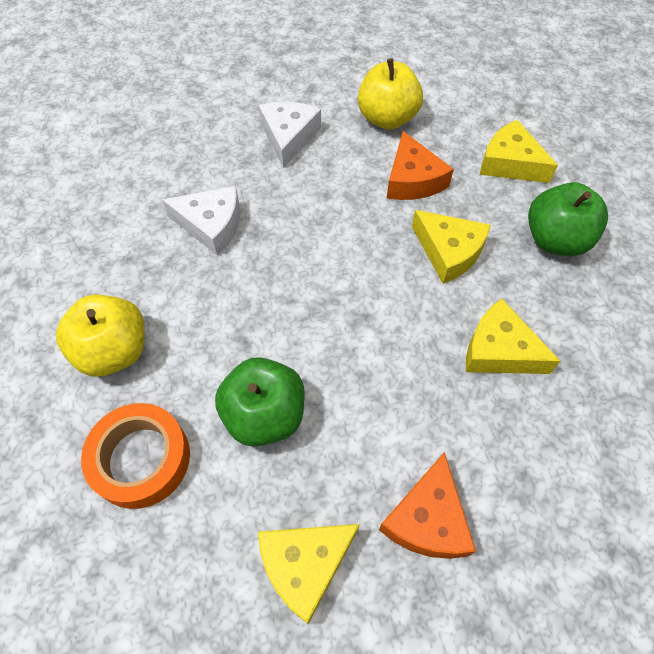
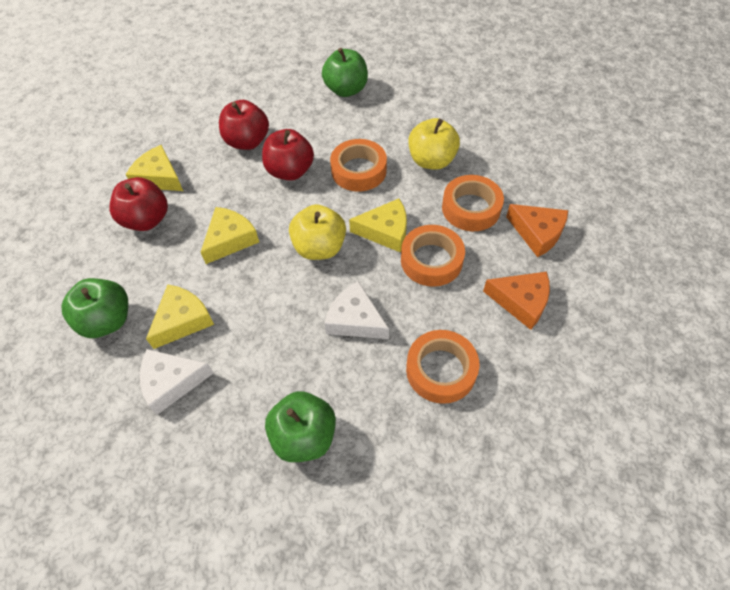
green apple: 2 -> 3
orange tape: 1 -> 4
red apple: 0 -> 3

